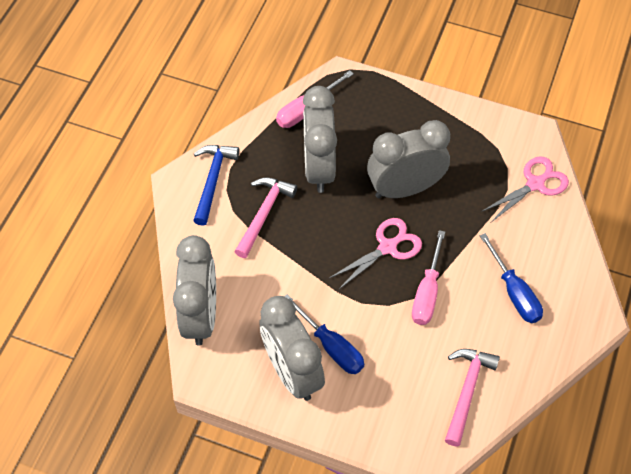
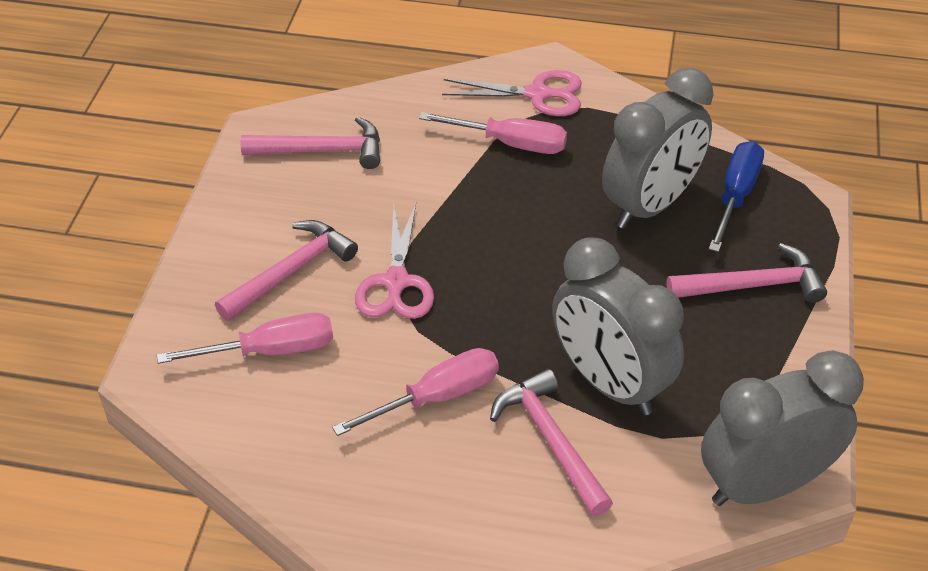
blue hammer: 1 -> 0
blue screwdriver: 2 -> 1
grey clock: 4 -> 3
pink hammer: 2 -> 4
pink screwdriver: 2 -> 3

